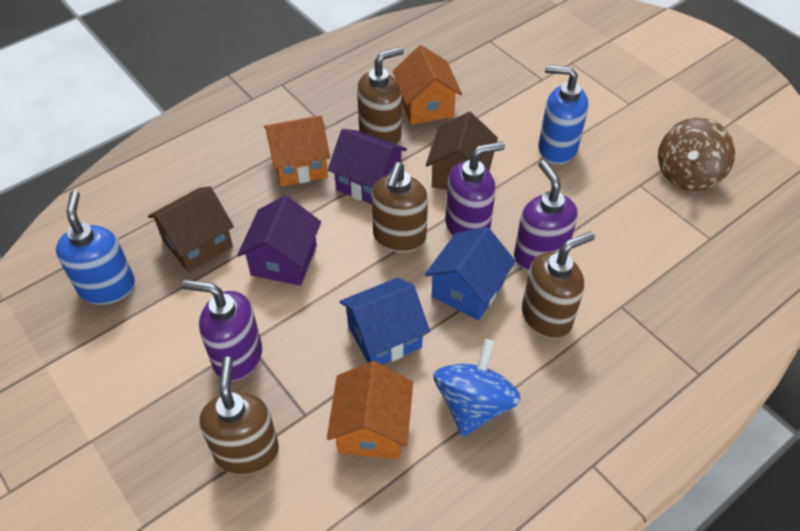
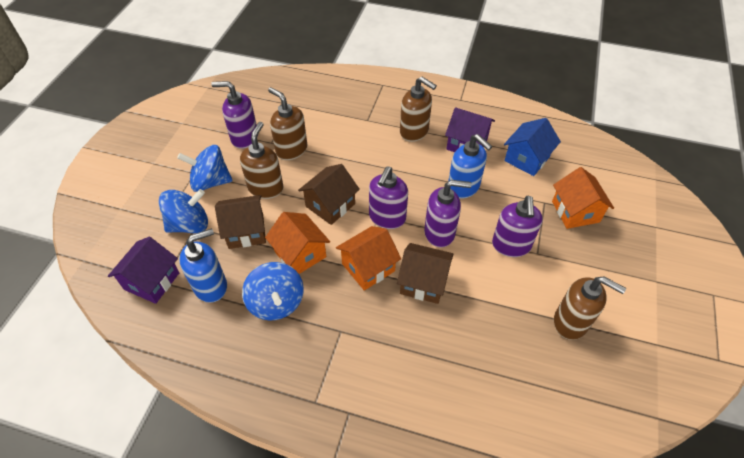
blue house: 2 -> 1
blue spinning top: 1 -> 3
brown house: 2 -> 3
brown spinning top: 1 -> 0
purple soap dispenser: 3 -> 4

